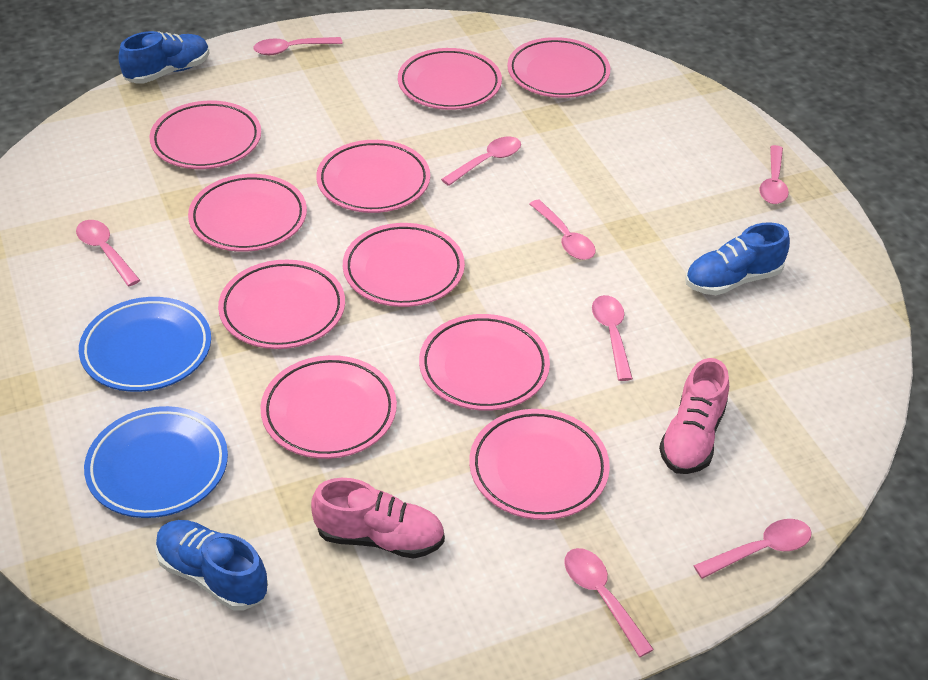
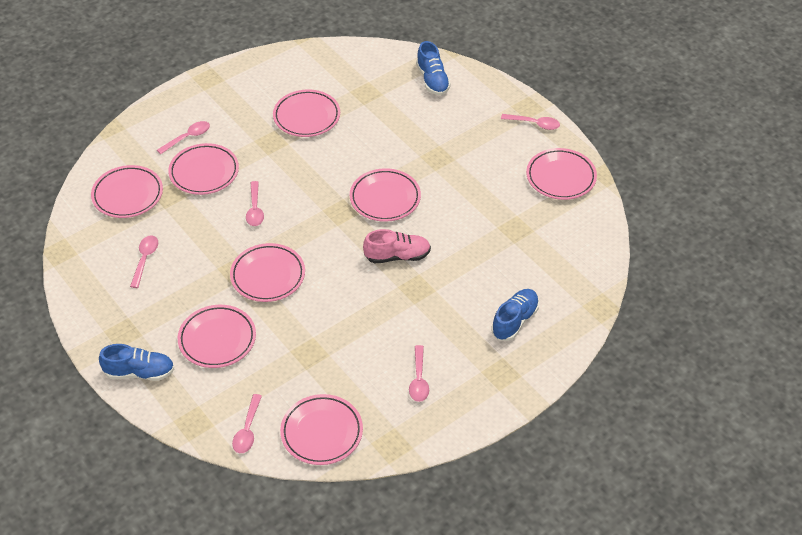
blue plate: 2 -> 0
pink plate: 10 -> 8
pink shoe: 2 -> 1
pink spoon: 8 -> 6

